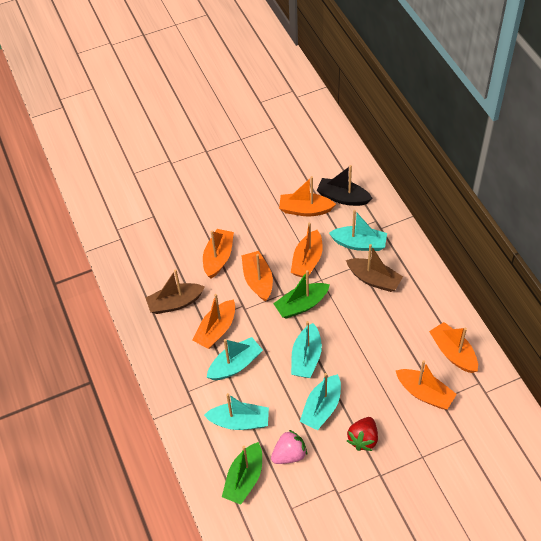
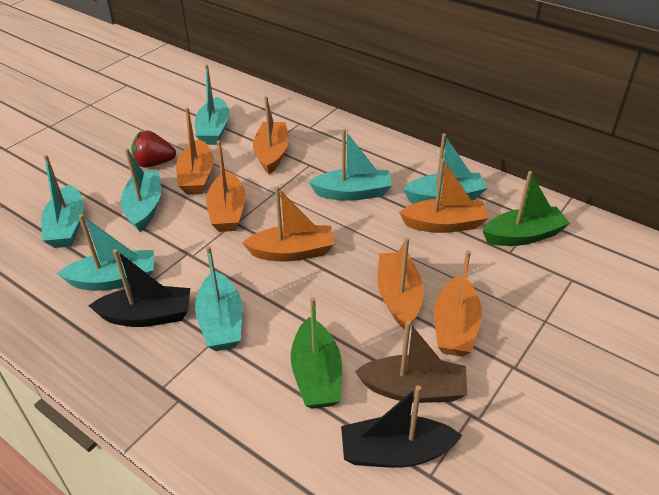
black boat: 1 -> 2
brown boat: 2 -> 1
pink strawberry: 1 -> 0
turquoise boat: 5 -> 7

